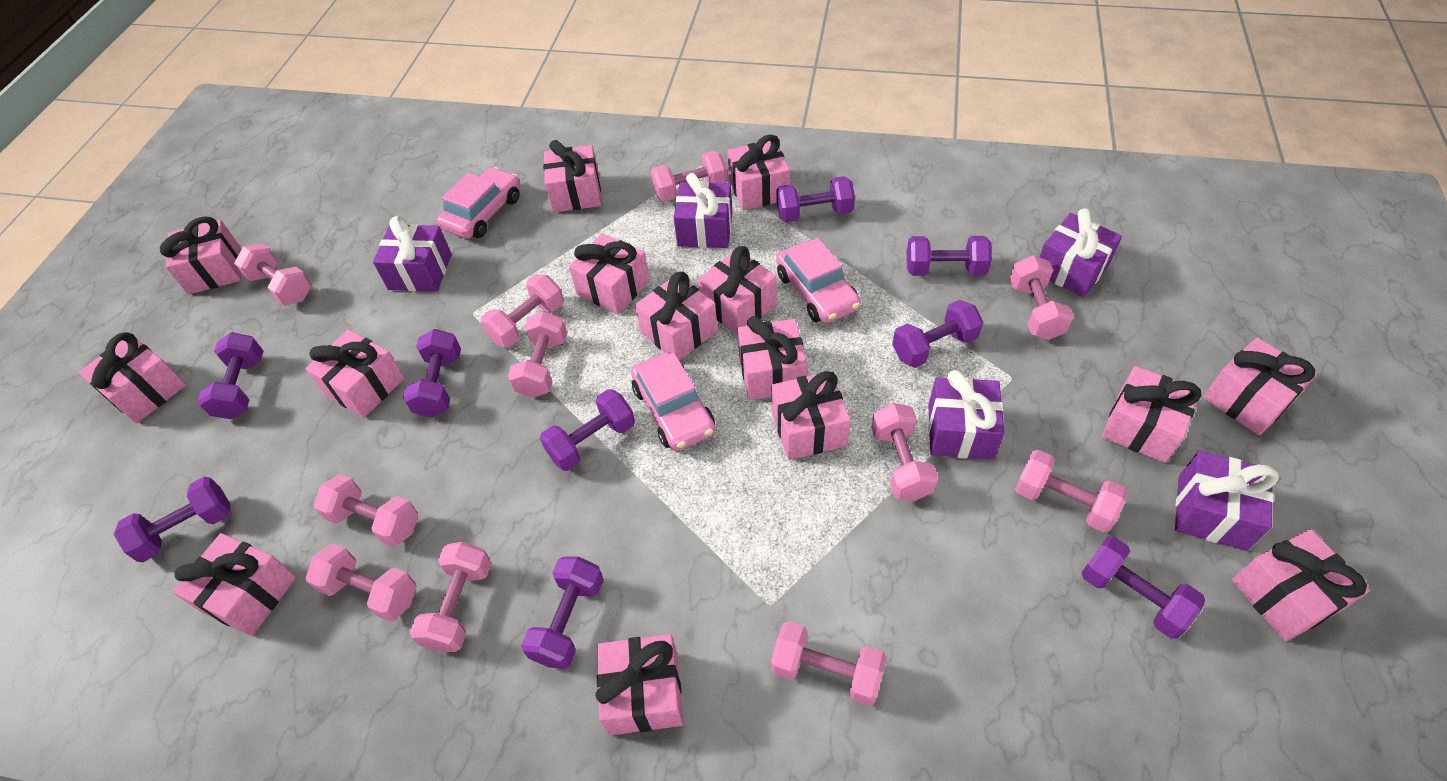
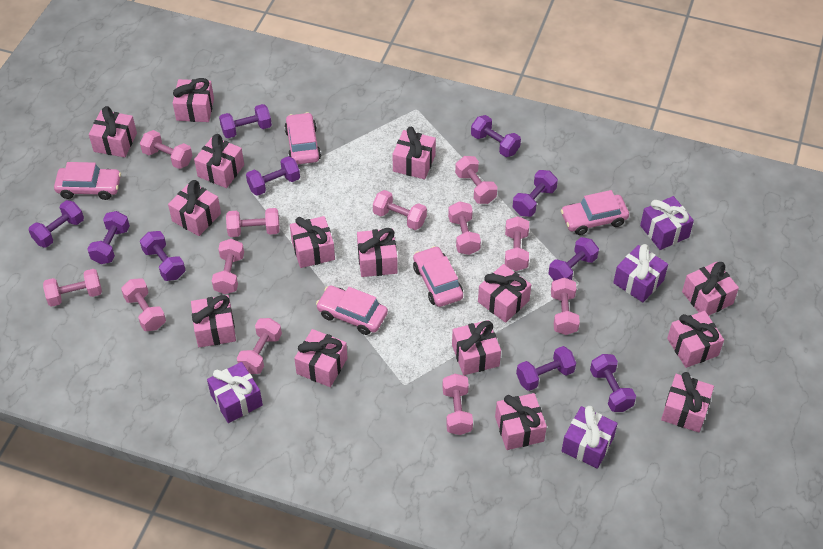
pink car: 3 -> 5
pink dumbbell: 11 -> 12
purple dumbbell: 9 -> 10
purple gift: 5 -> 4

